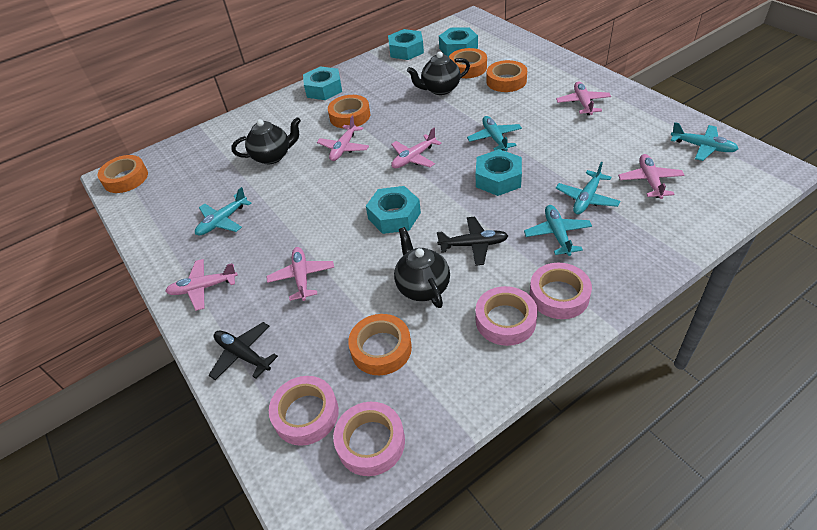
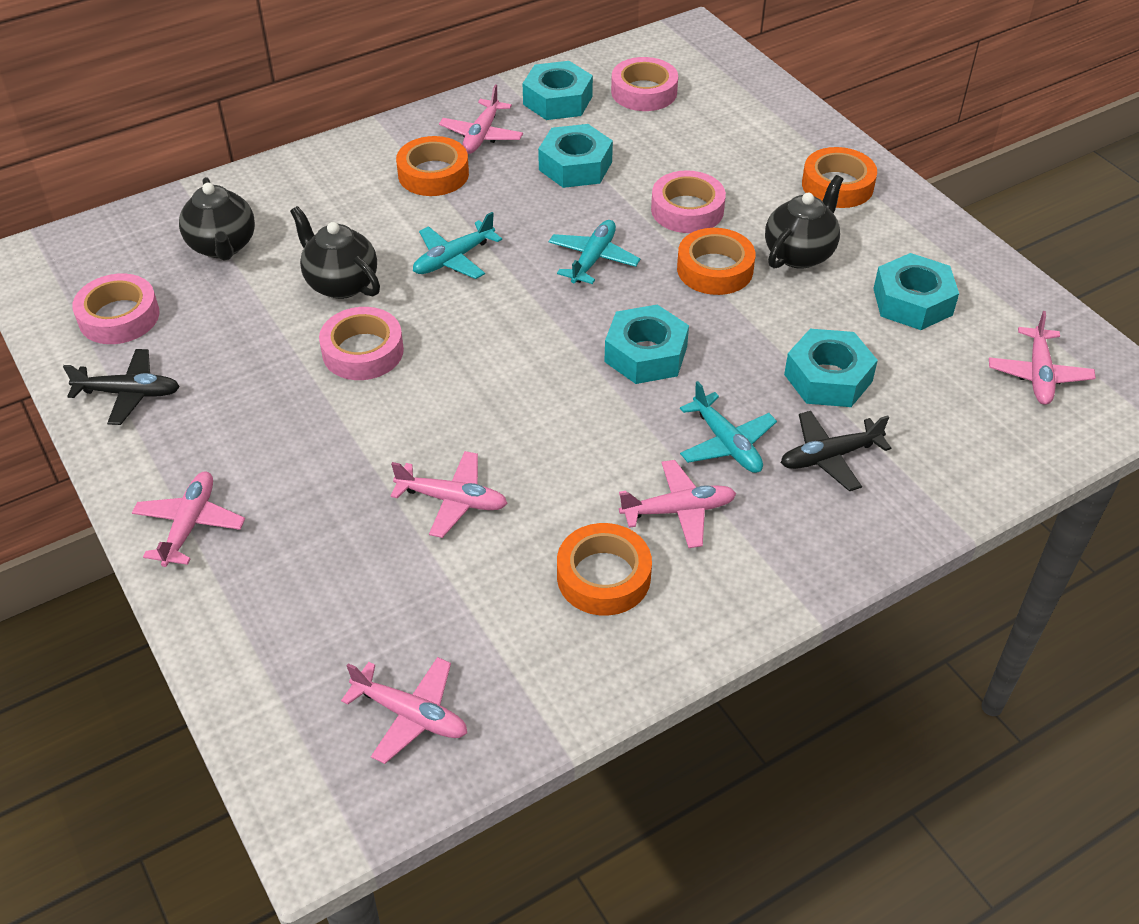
orange tape: 5 -> 4
turquoise plane: 5 -> 3

